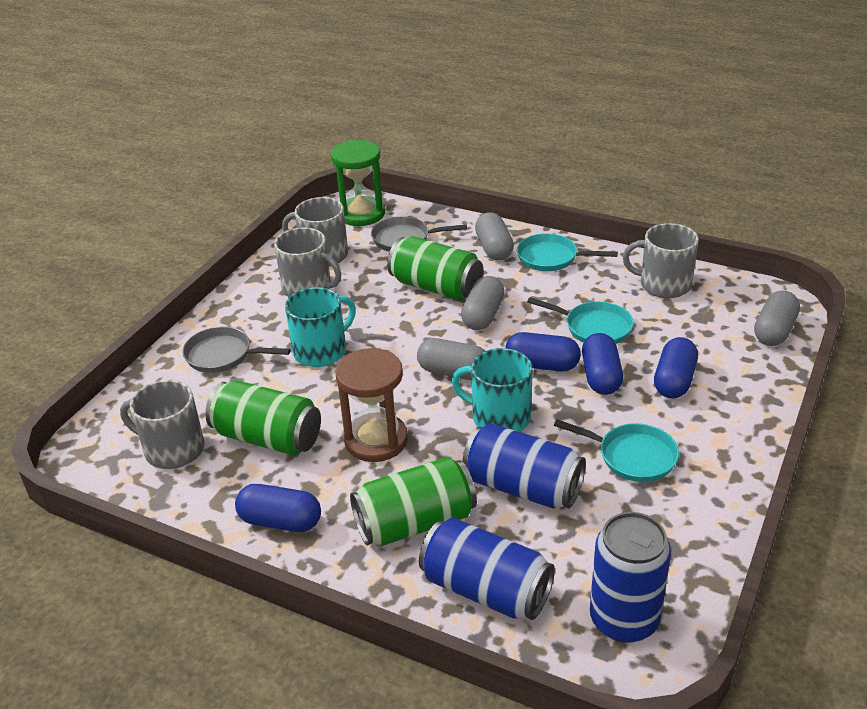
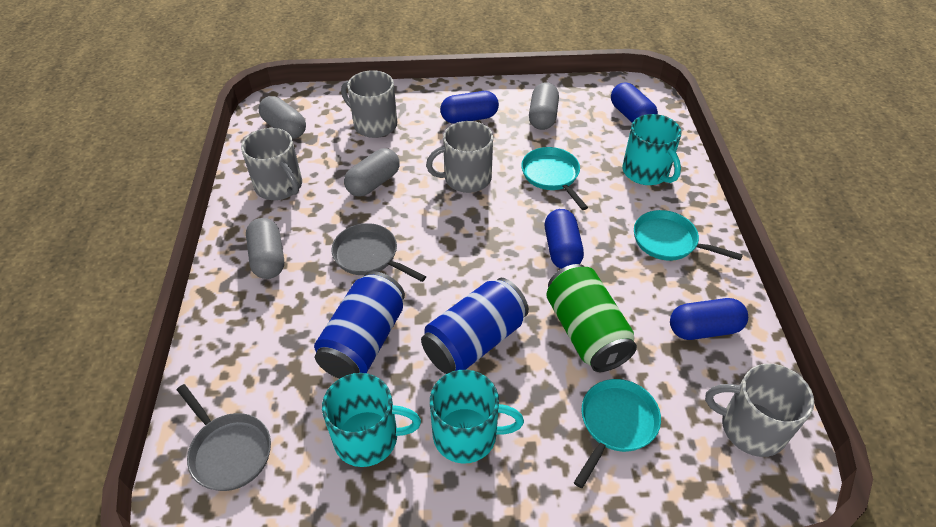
blue can: 3 -> 2
brown hourglass: 1 -> 0
green can: 3 -> 1
green hourglass: 1 -> 0
turquoise mug: 2 -> 3

